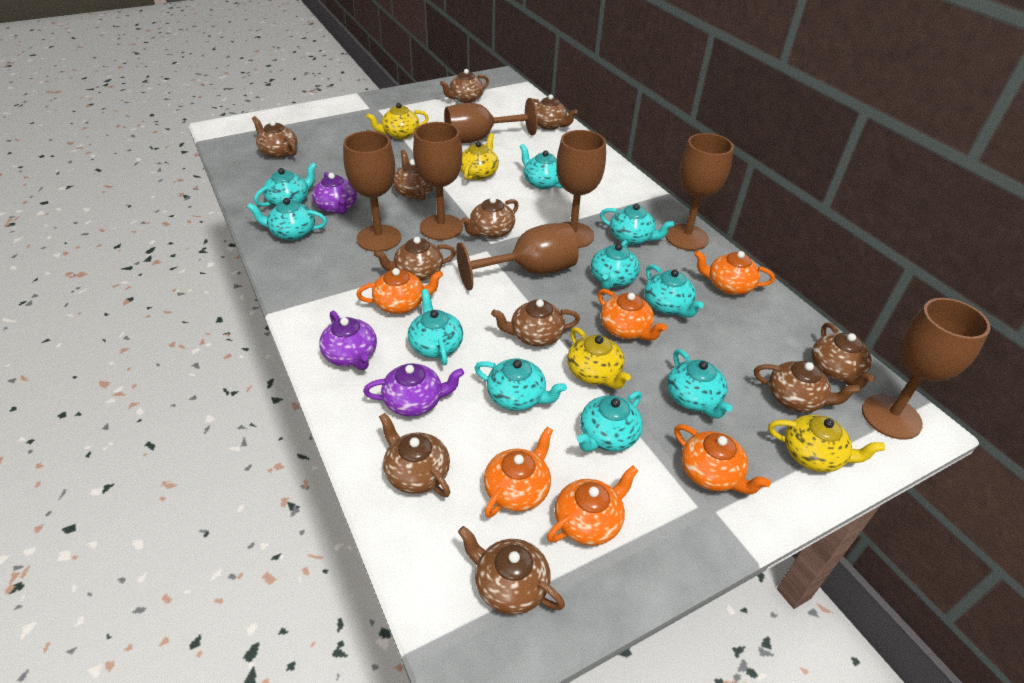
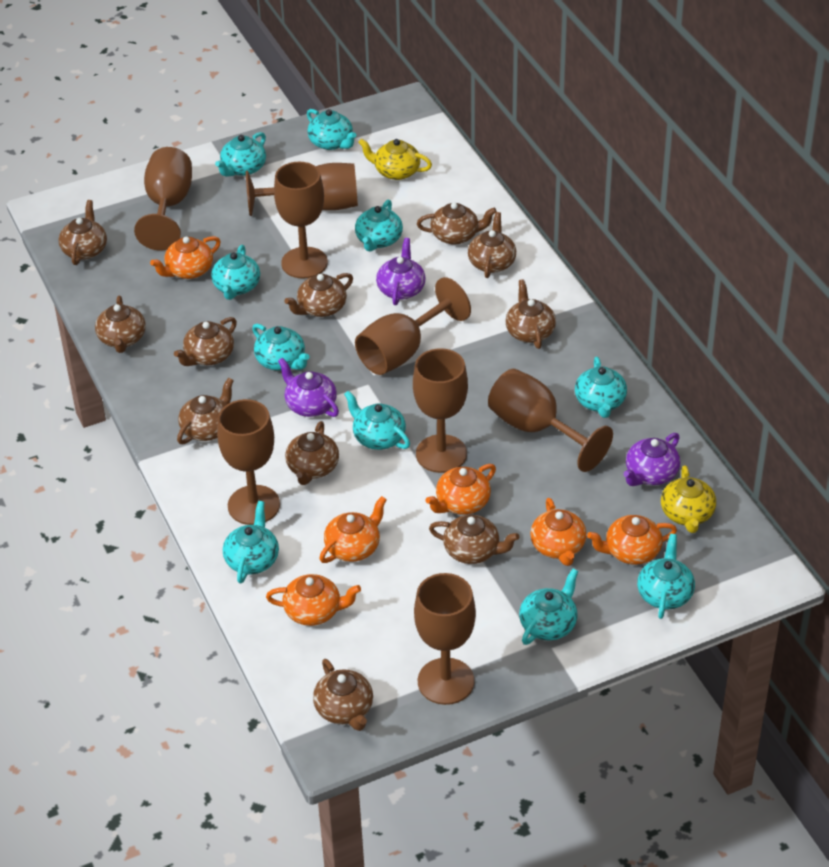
brown goblet: 7 -> 8
yellow teapot: 4 -> 2

